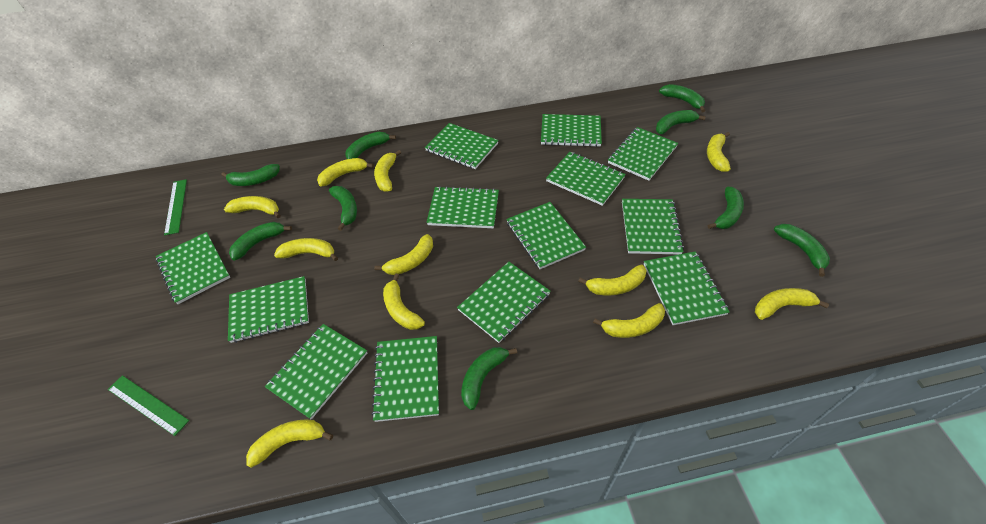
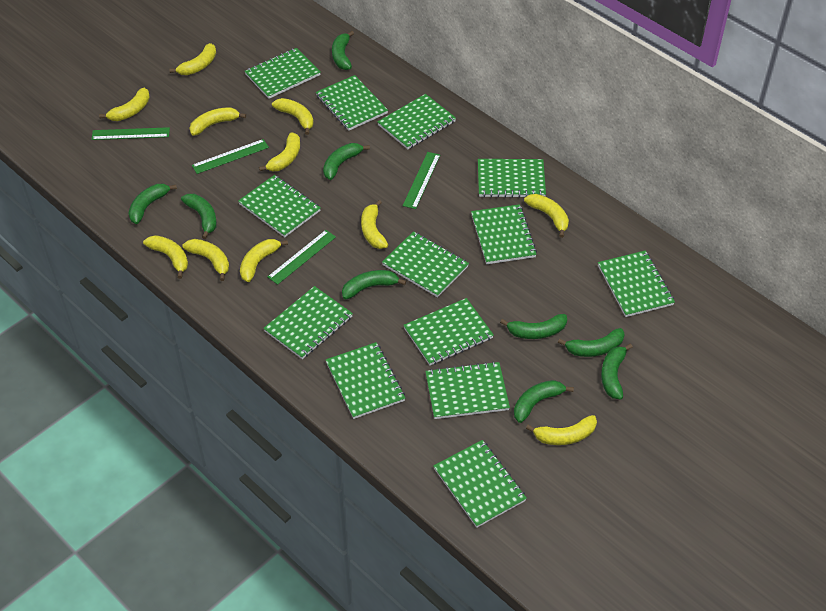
green ruler: 2 -> 4

